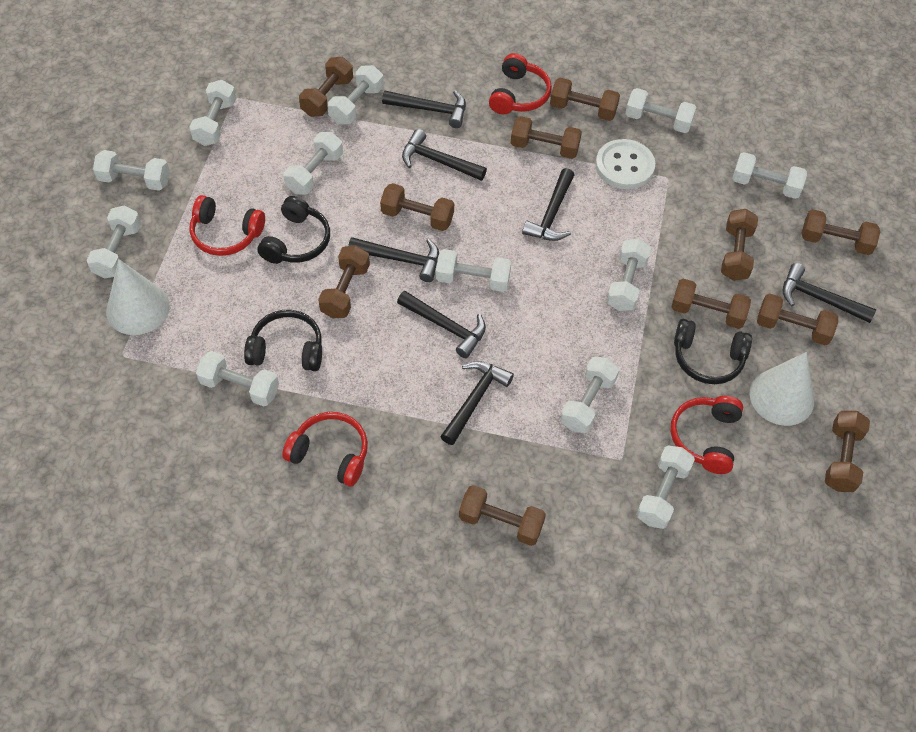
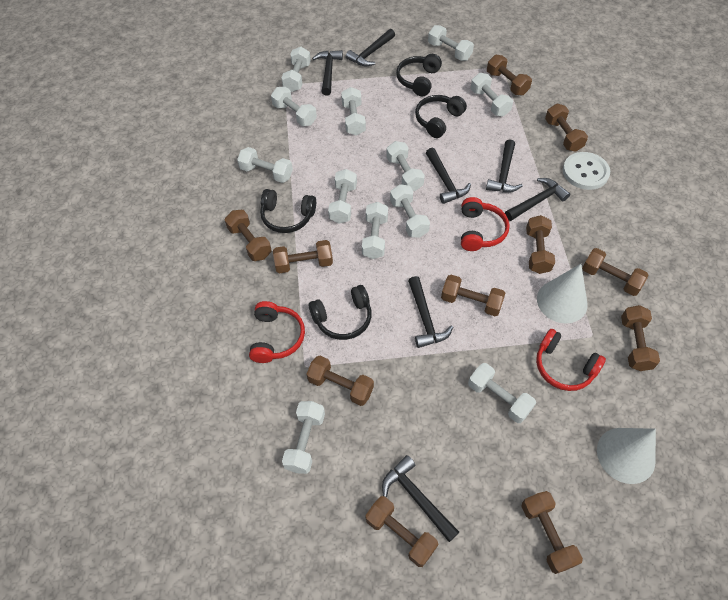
black headphones: 3 -> 4
red headphones: 4 -> 3

